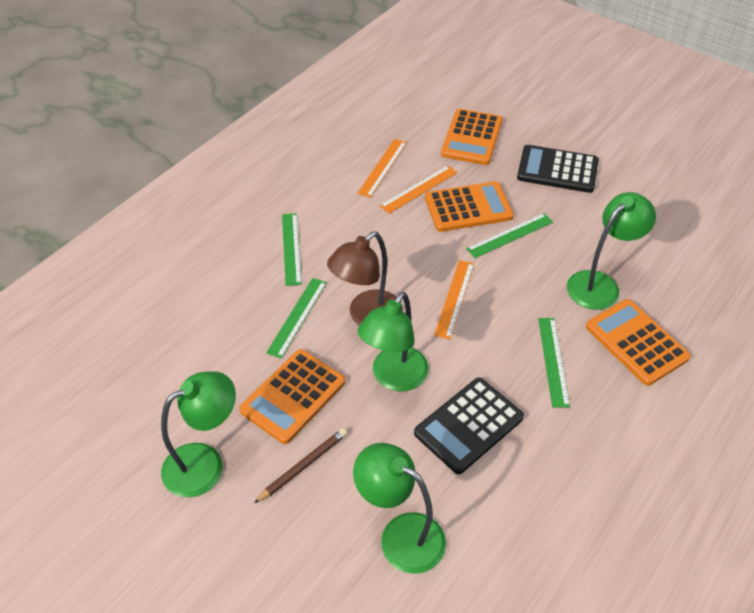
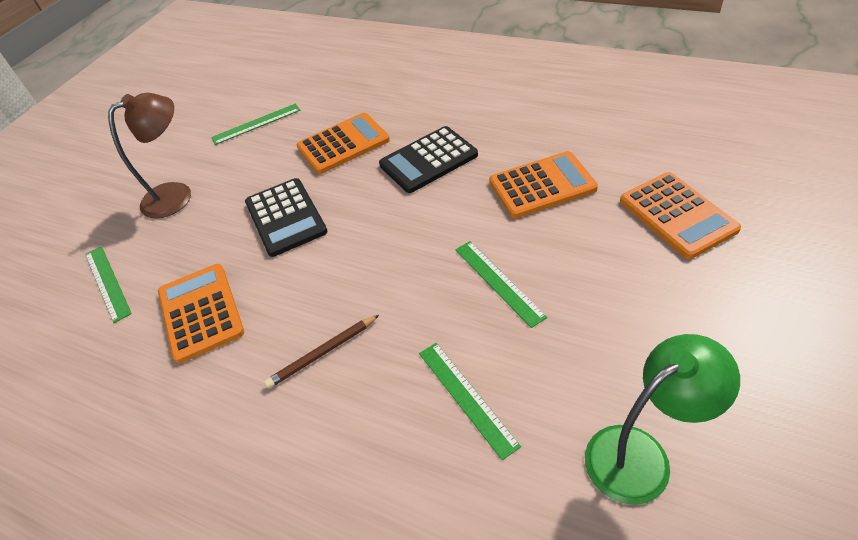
green lamp: 4 -> 1
orange ruler: 3 -> 0

